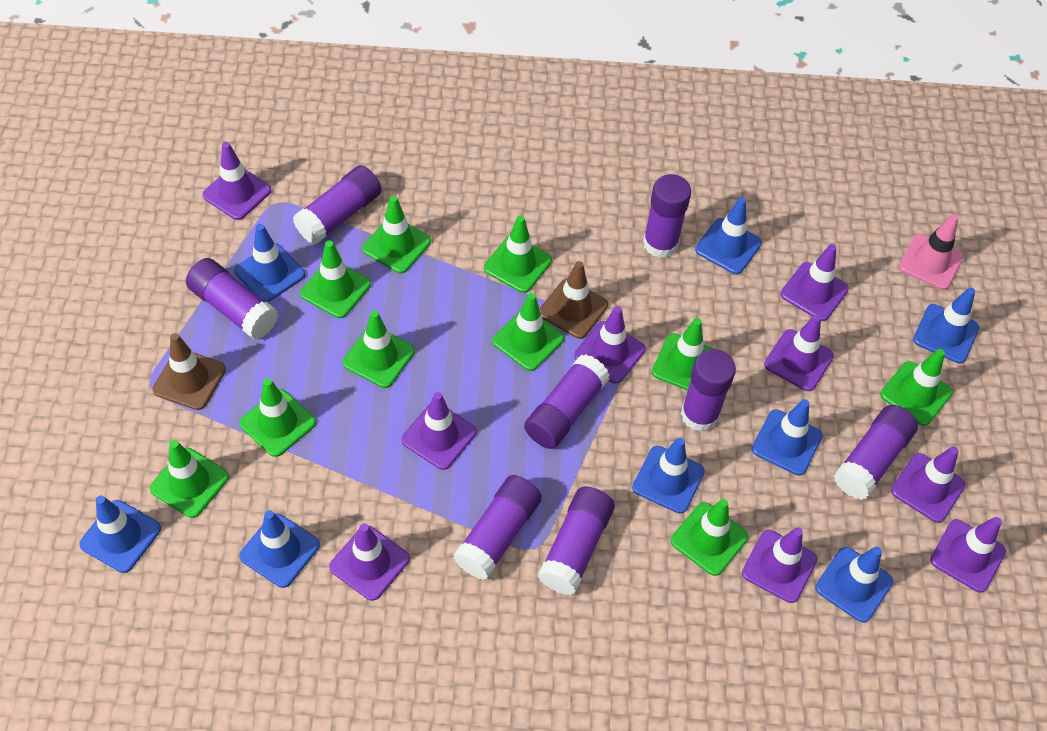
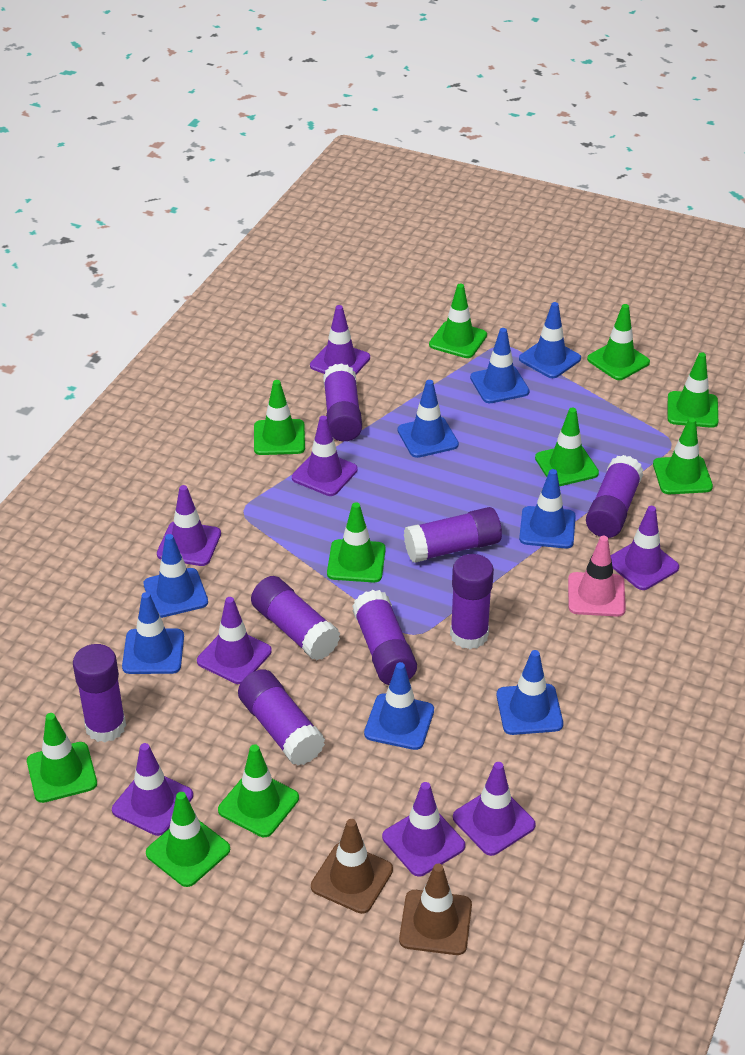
purple traffic cone: 9 -> 8

